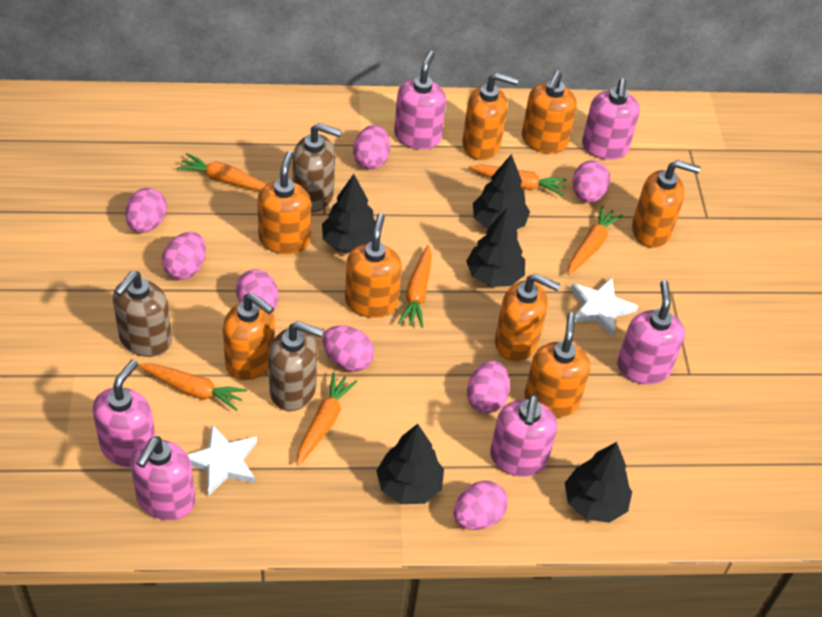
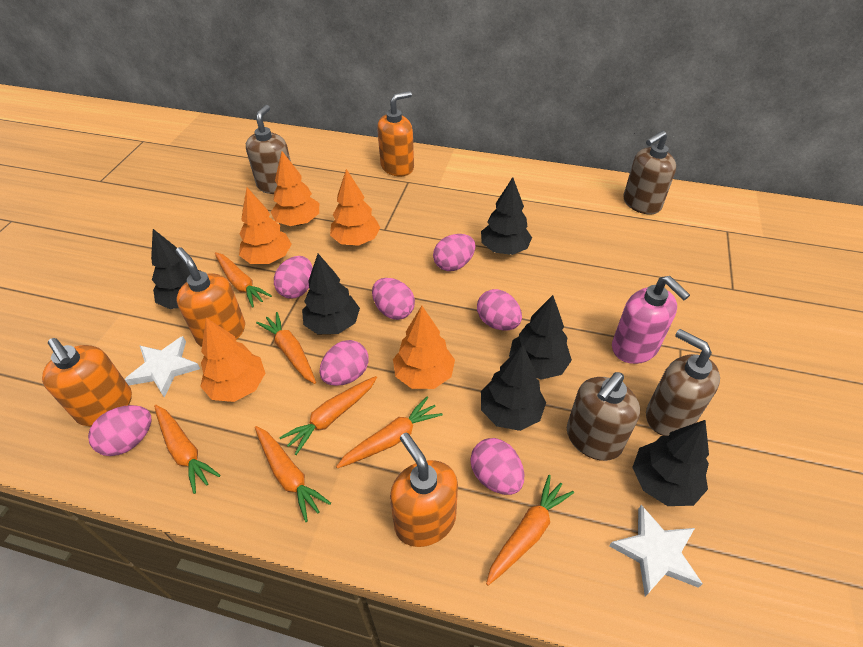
black tree: 5 -> 6
brown soap dispenser: 3 -> 4
orange carrot: 6 -> 7
orange soap dispenser: 8 -> 4
orange tree: 0 -> 5
pink egg: 8 -> 7
pink soap dispenser: 6 -> 1

